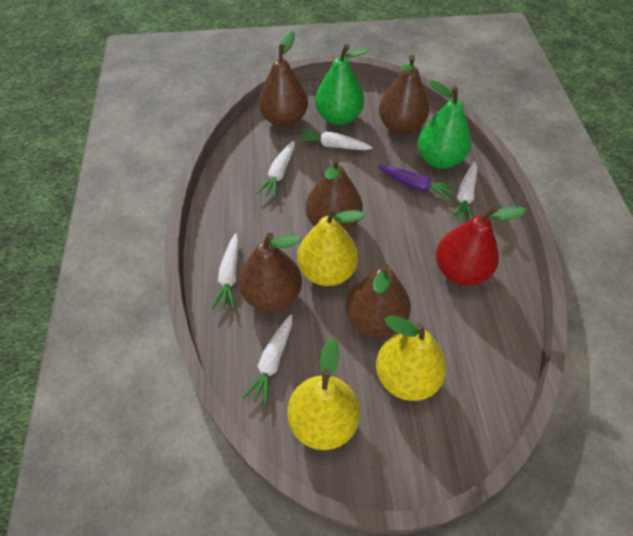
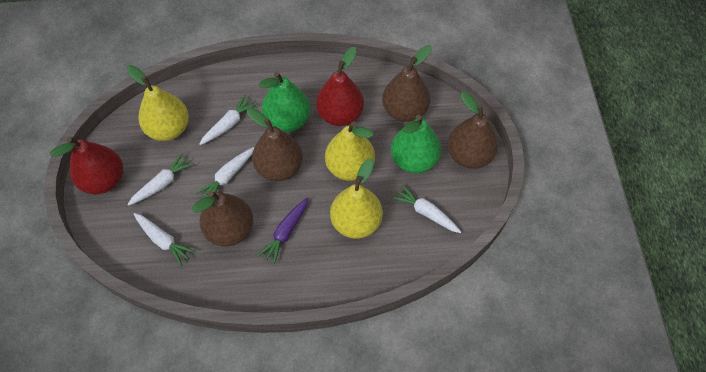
brown pear: 5 -> 4
red pear: 1 -> 2

